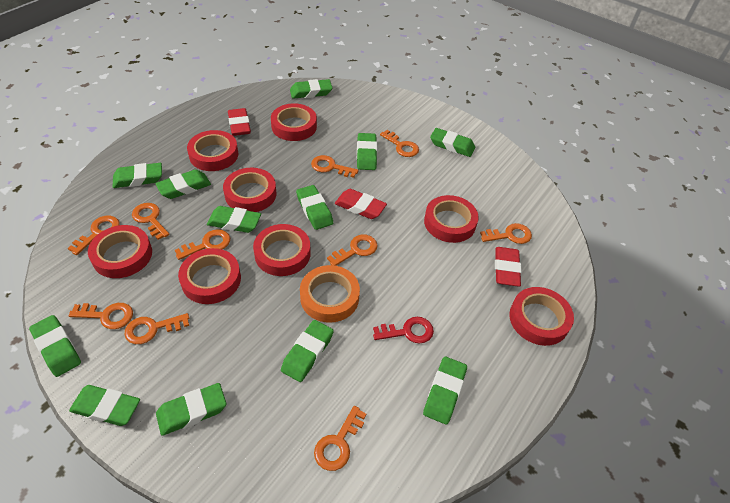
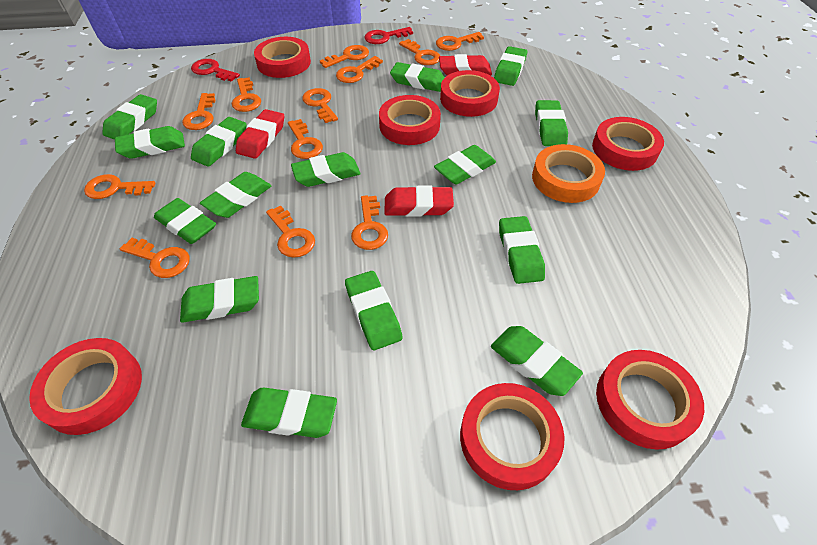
green eraser: 12 -> 15
orange key: 10 -> 12
red key: 1 -> 2
red tape: 8 -> 7

